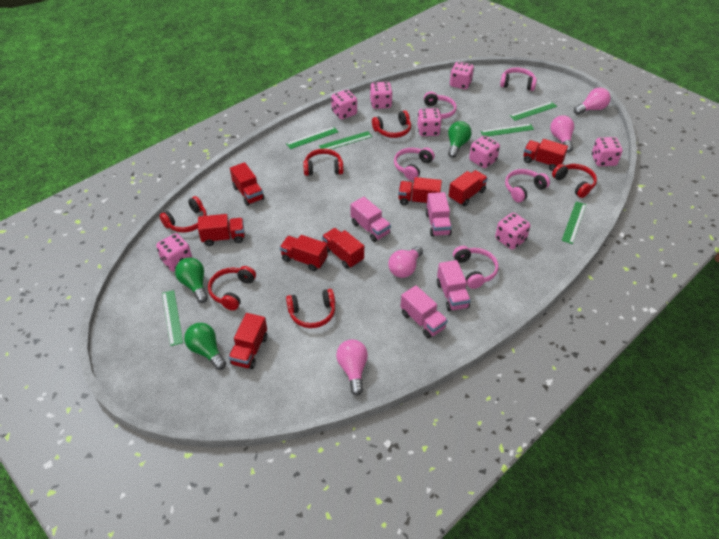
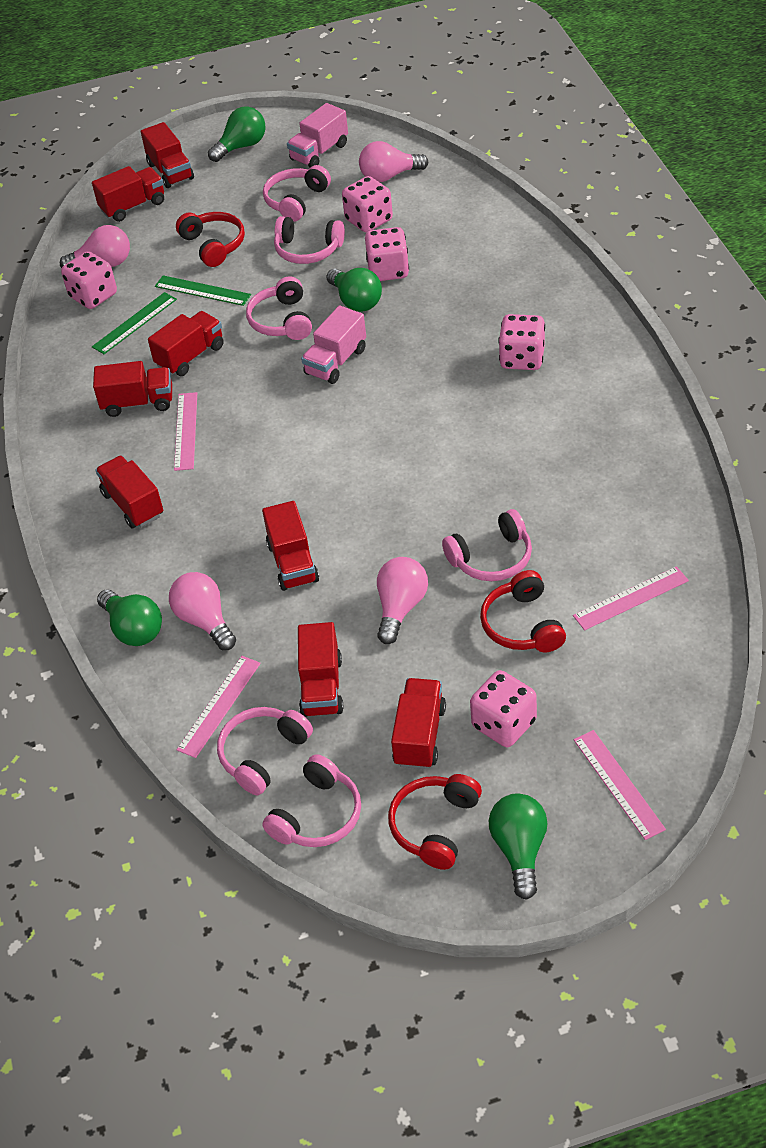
green light bulb: 3 -> 4
green ruler: 6 -> 2
pink dice: 8 -> 5
pink headphones: 5 -> 6
pink ruler: 0 -> 4
pink truck: 4 -> 2
red headphones: 6 -> 3

